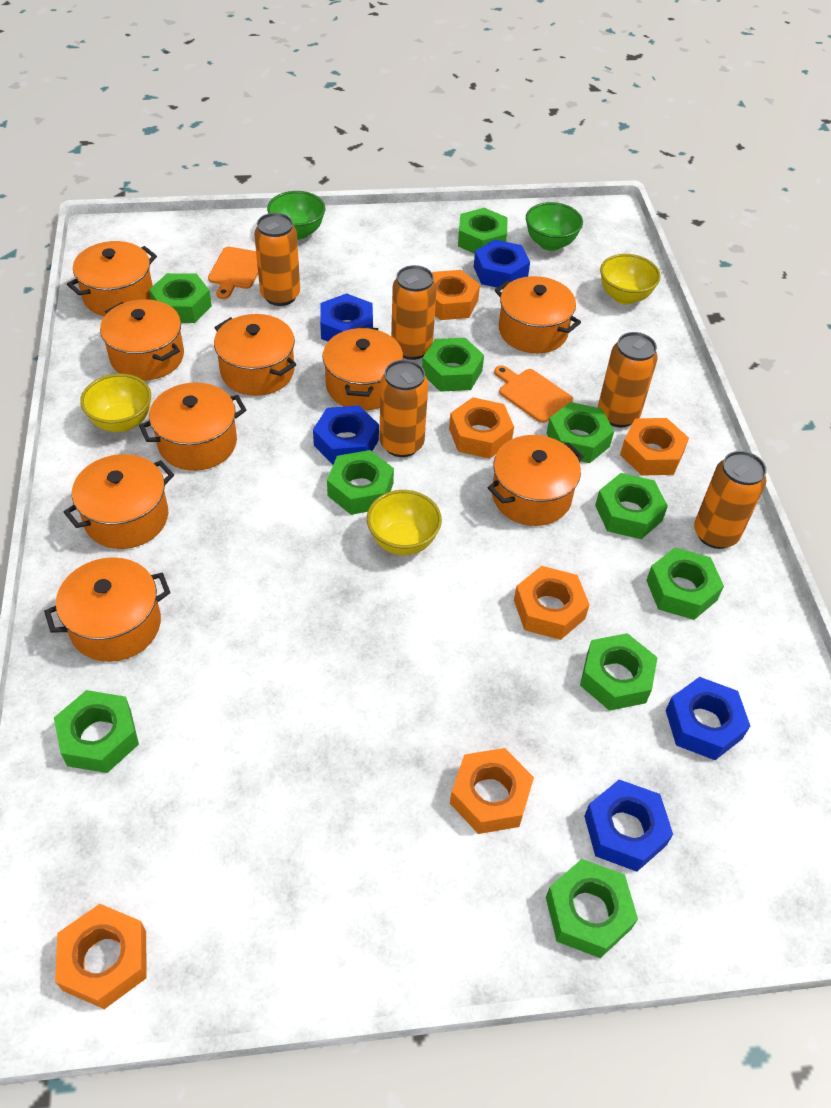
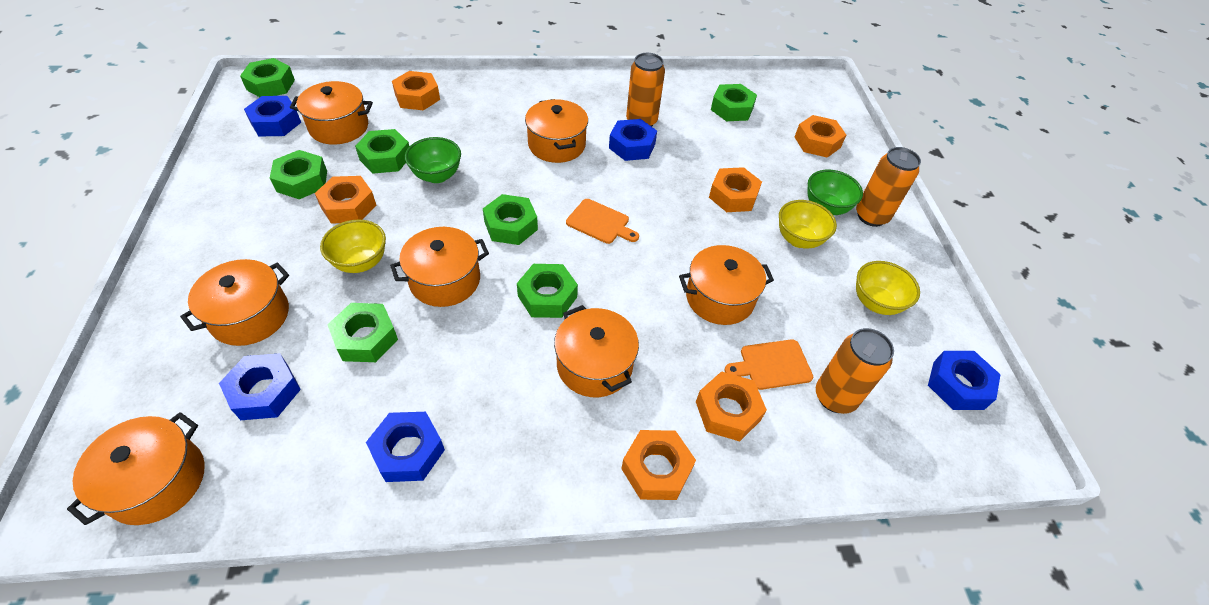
green nut: 10 -> 7
orange can: 5 -> 3
orange pot: 9 -> 7

